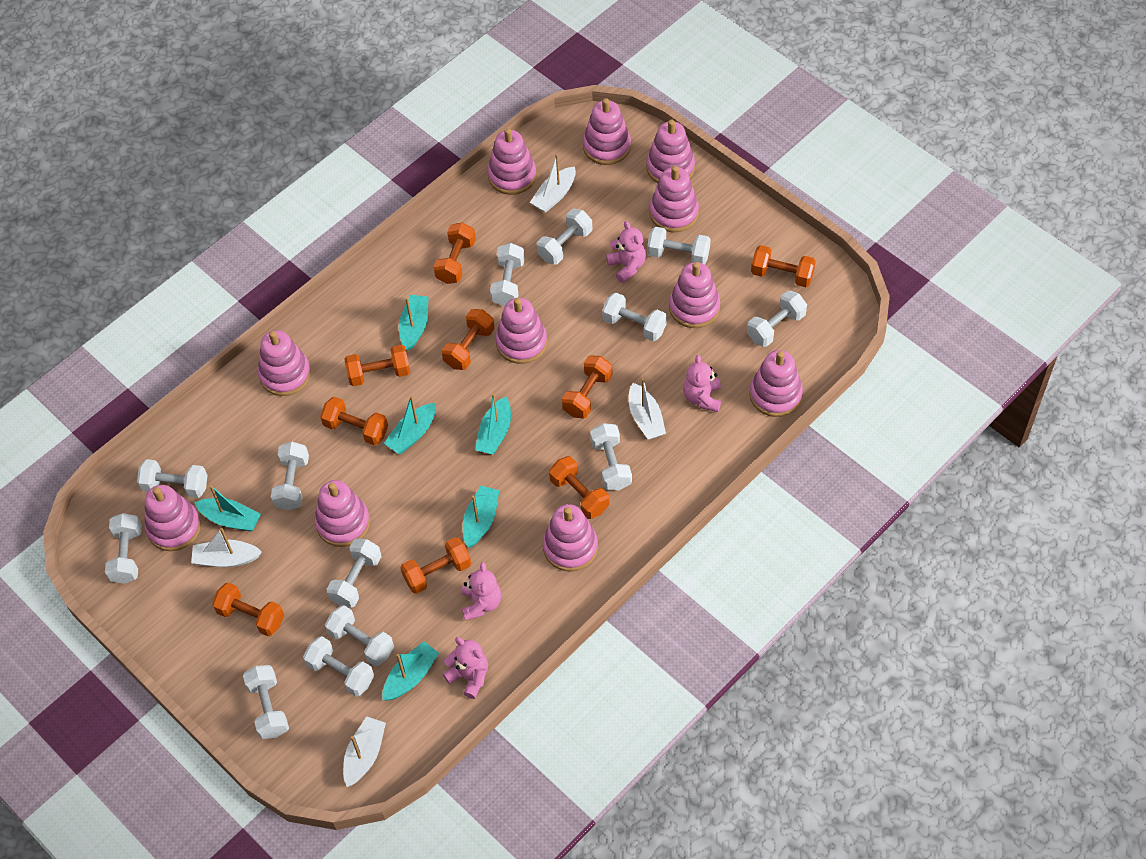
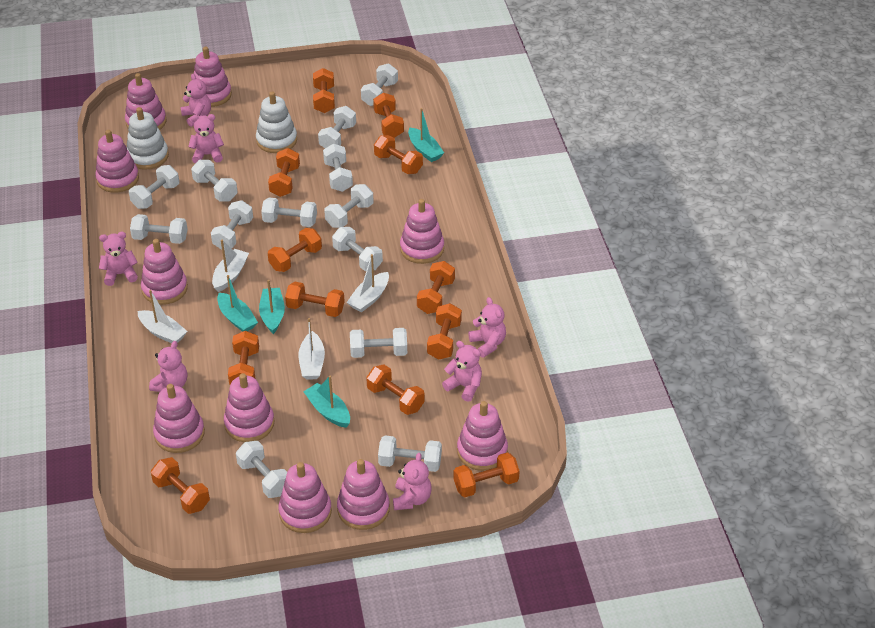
orange dumbbell: 9 -> 12
pink stacking toy: 11 -> 10
pink teddy bear: 4 -> 7
turquoise boat: 6 -> 4
white stacking toy: 0 -> 2

